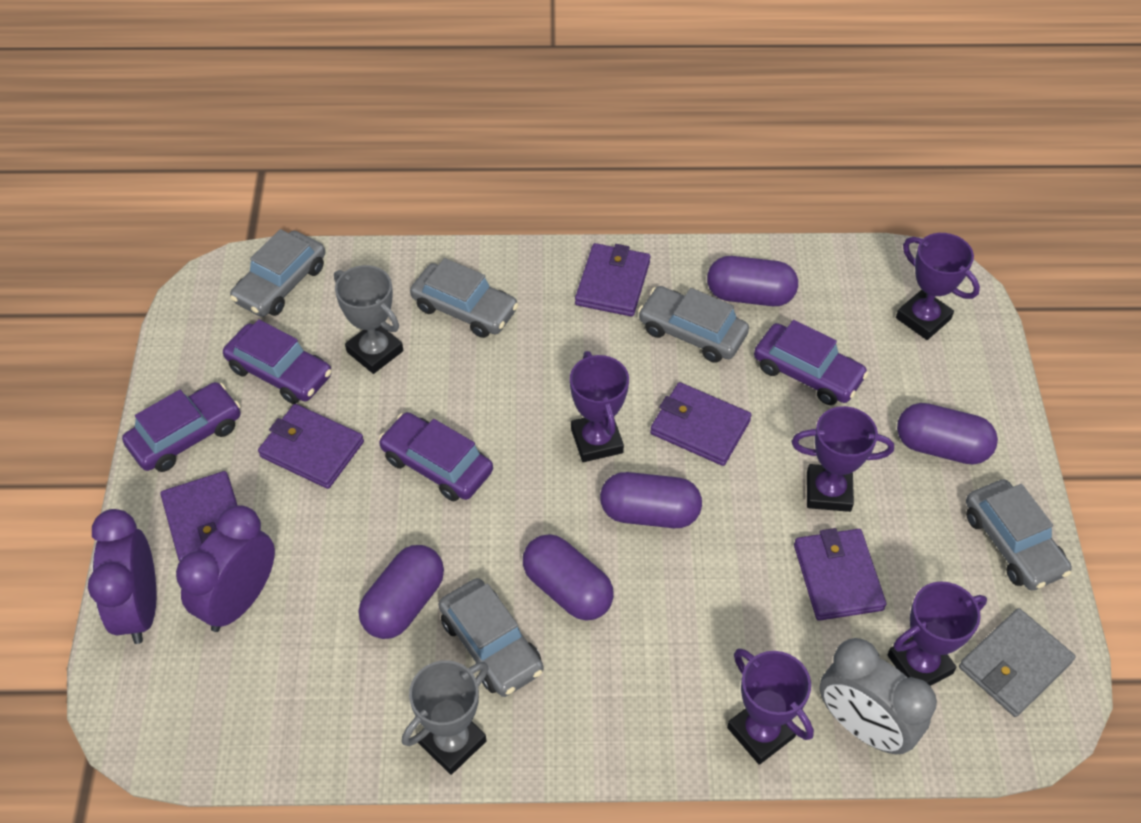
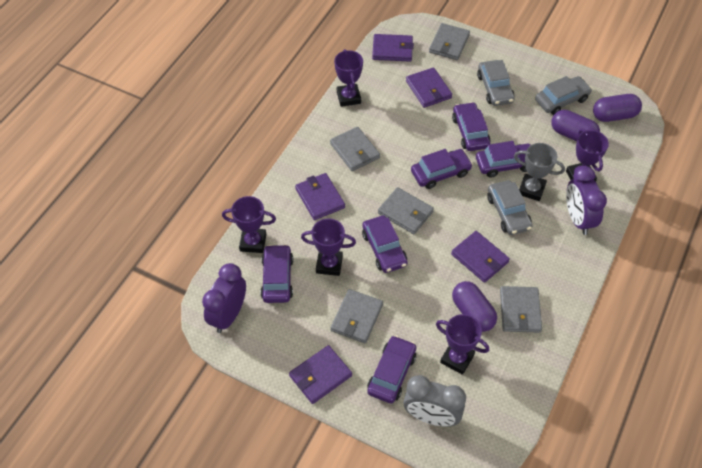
grey car: 5 -> 3
grey trophy: 2 -> 1
grey wallet: 1 -> 5
purple capsule: 5 -> 3
purple car: 4 -> 6

